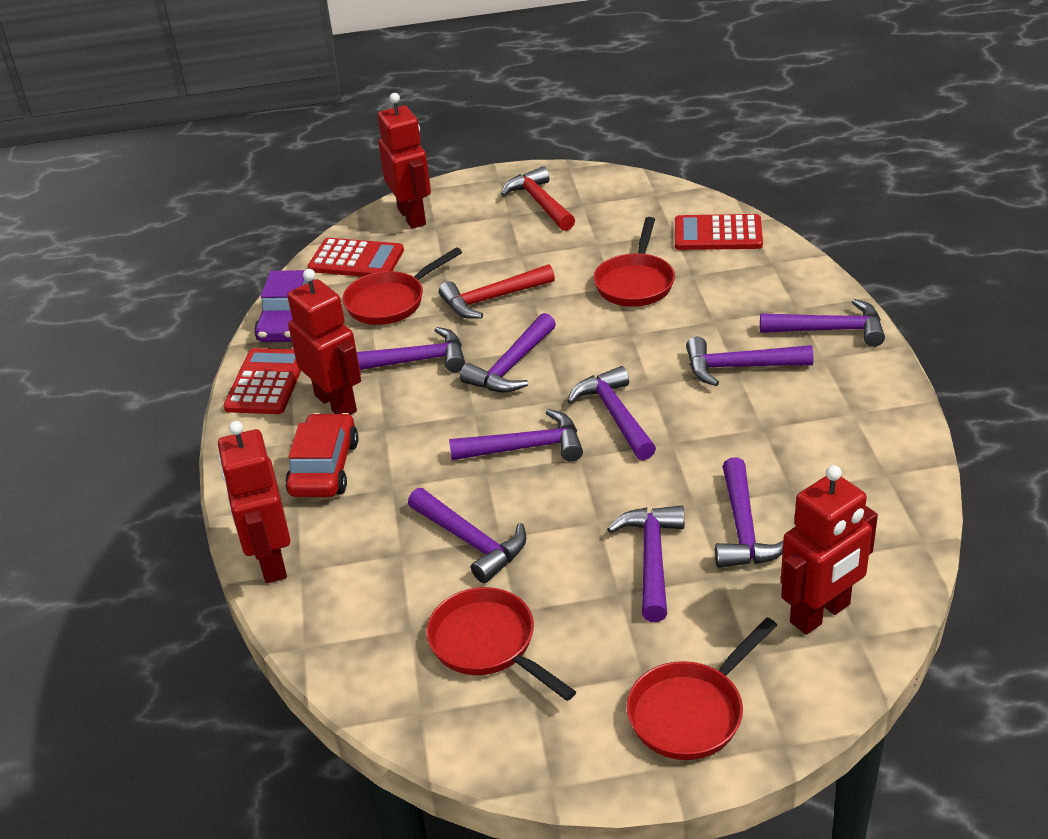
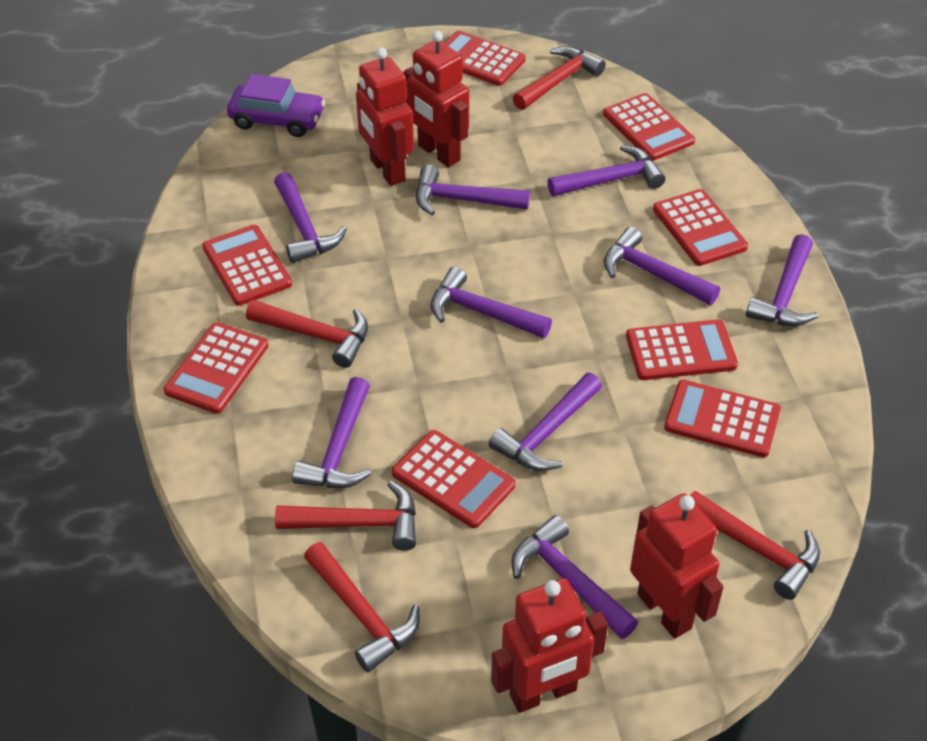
red calculator: 3 -> 8
red car: 1 -> 0
red hammer: 2 -> 5
red pan: 4 -> 0

